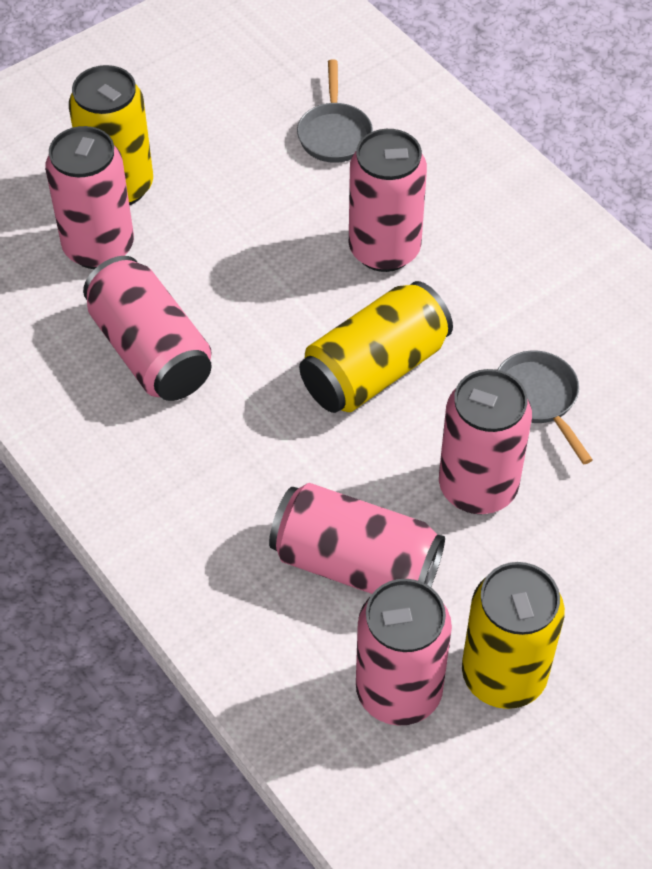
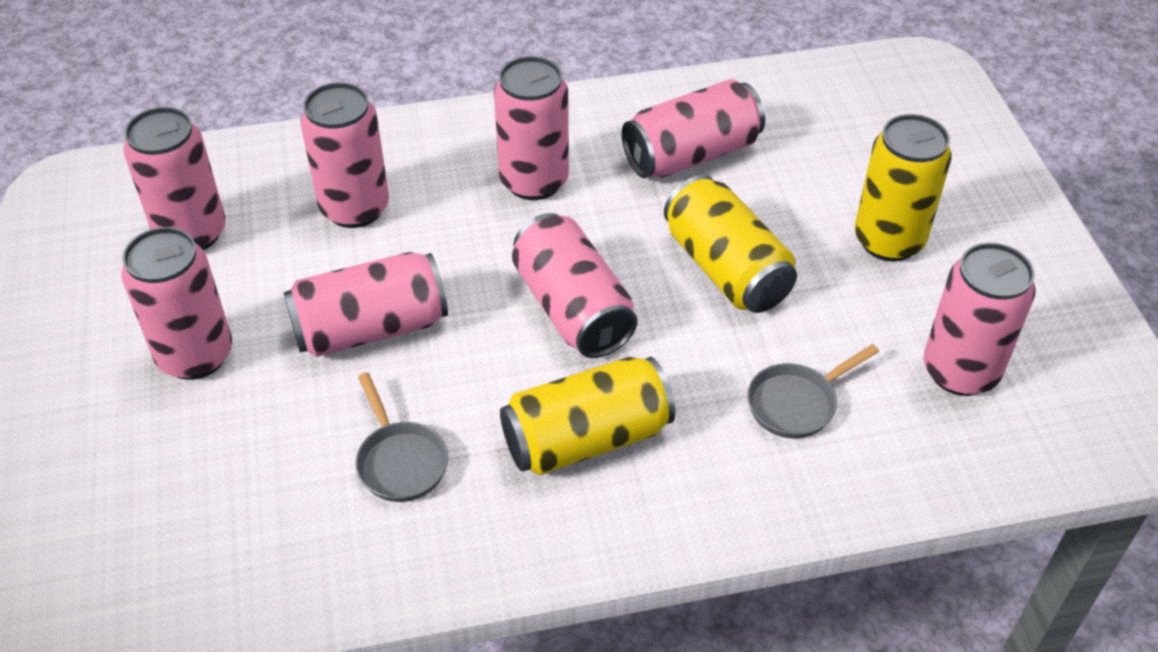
pink can: 6 -> 8

